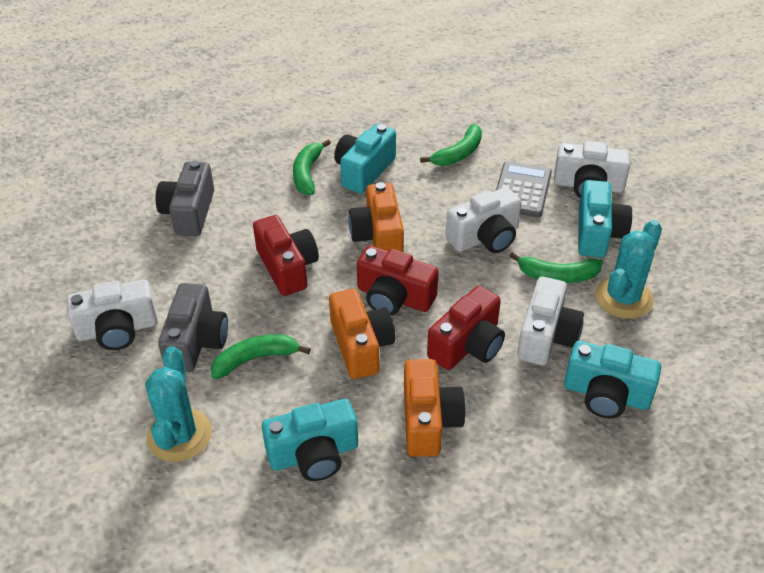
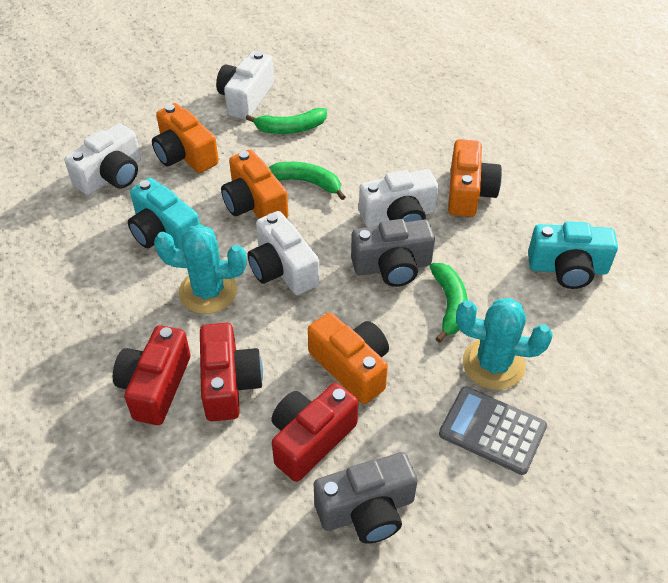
green banana: 4 -> 3
orange camera: 3 -> 4
turquoise camera: 4 -> 2

